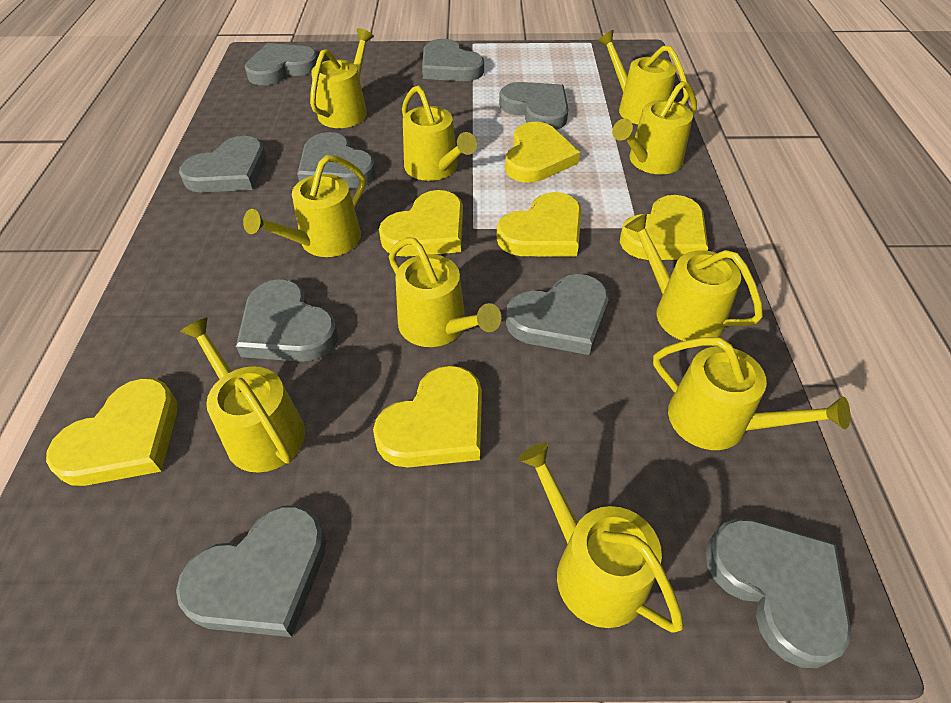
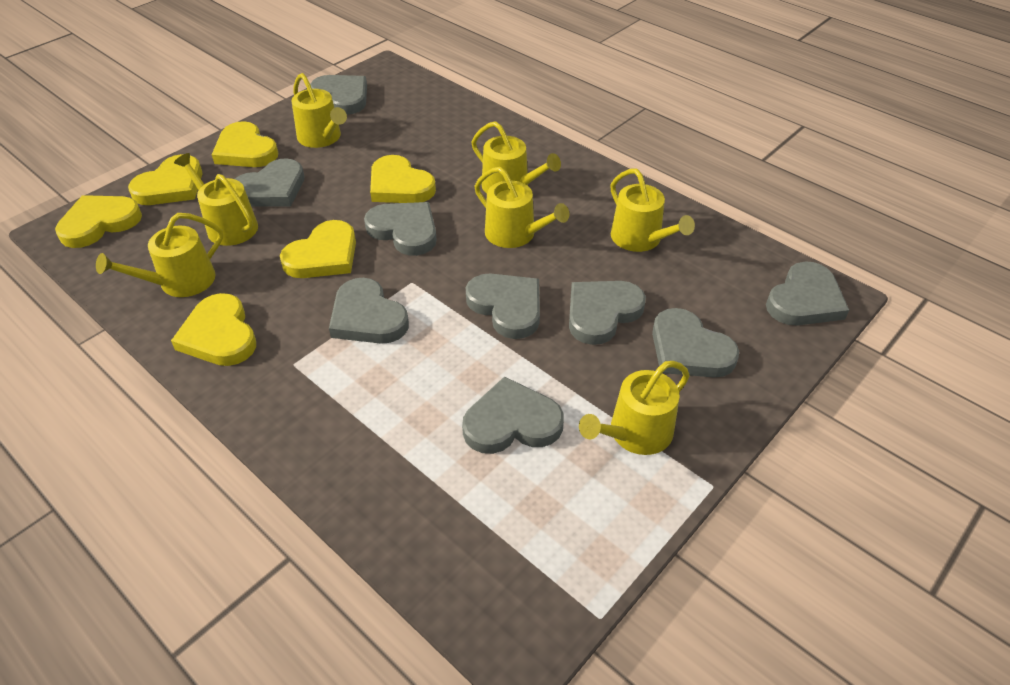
yellow watering can: 10 -> 7

